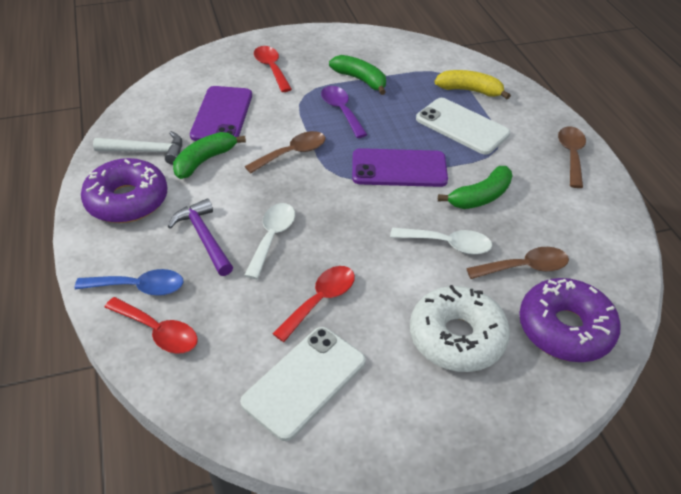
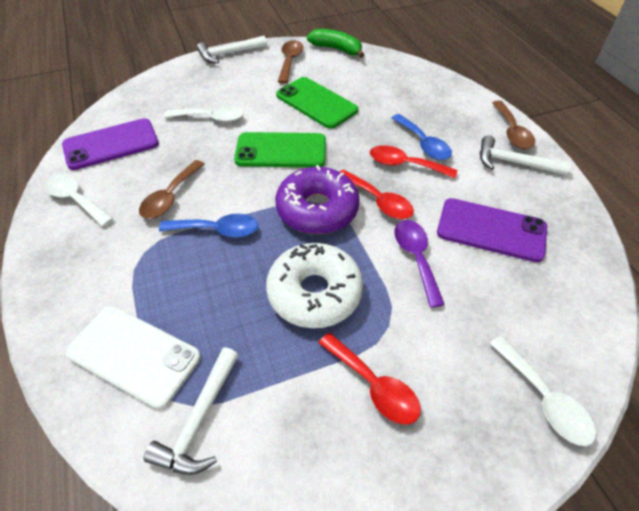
blue spoon: 1 -> 2
green banana: 3 -> 1
green phone: 0 -> 2
purple donut: 2 -> 1
purple hammer: 1 -> 0
white hammer: 1 -> 3
white phone: 2 -> 1
white spoon: 2 -> 3
yellow banana: 1 -> 0

